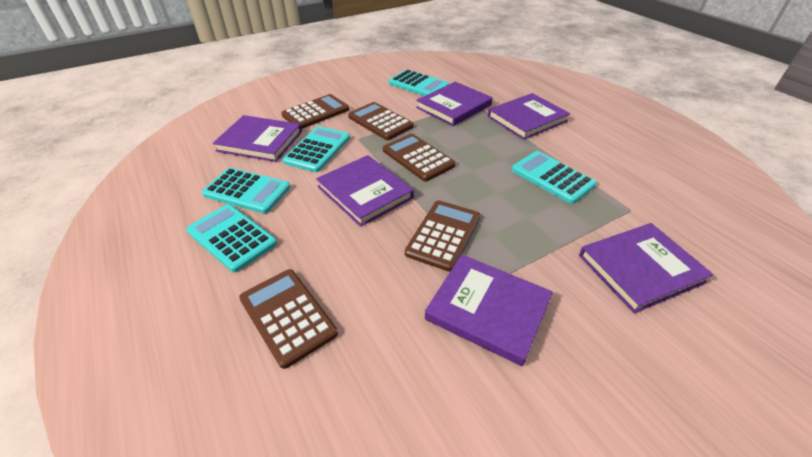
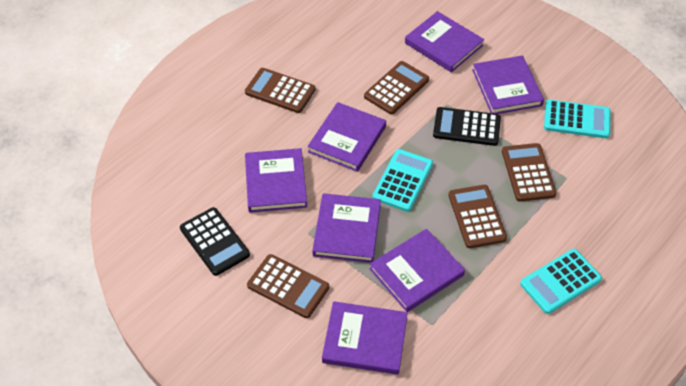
black calculator: 0 -> 2
purple book: 6 -> 7
turquoise calculator: 5 -> 3

